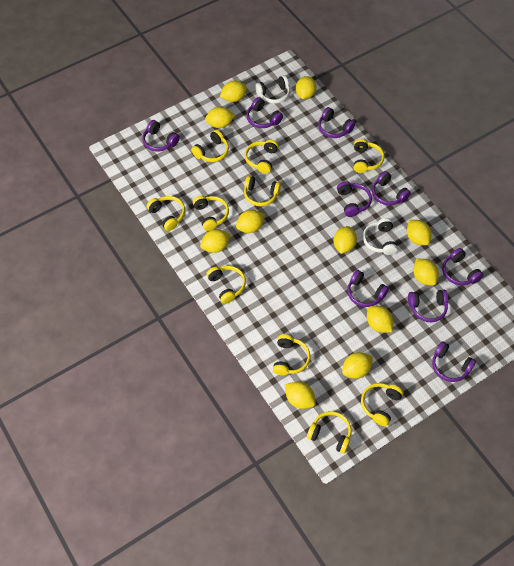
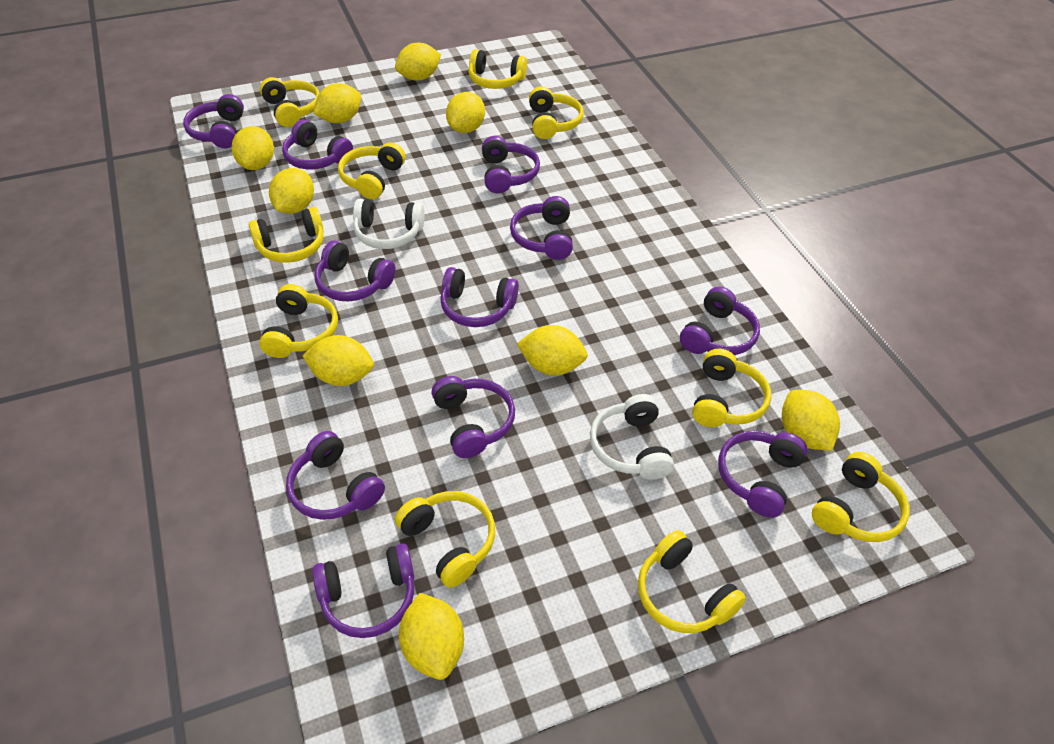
purple headphones: 9 -> 11
yellow lemon: 11 -> 9

